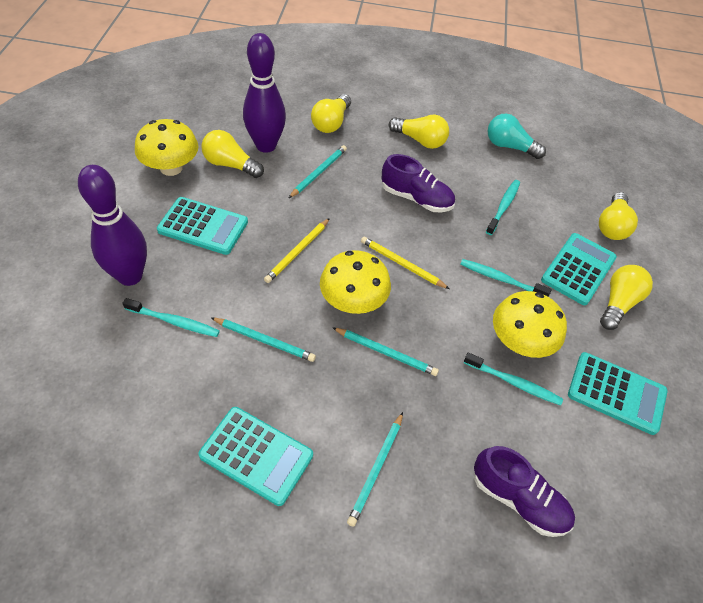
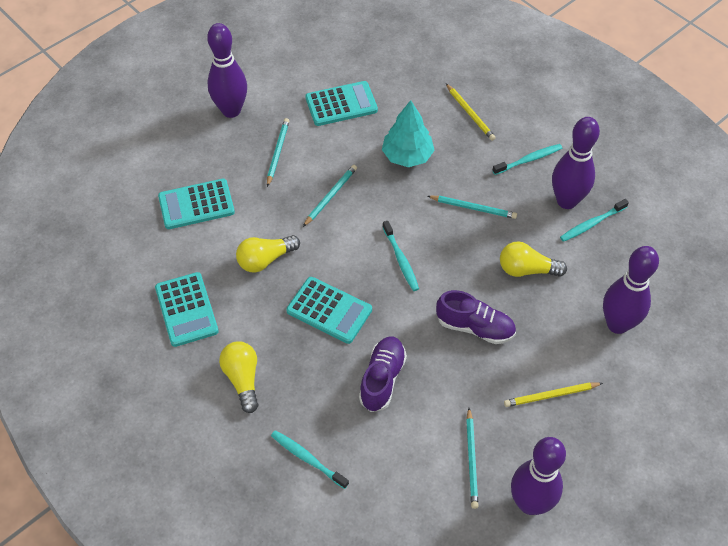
purple bowling pin: 2 -> 4
turquoise light bulb: 1 -> 0
turquoise tree: 0 -> 1
yellow light bulb: 5 -> 3
yellow mushroom: 3 -> 0

